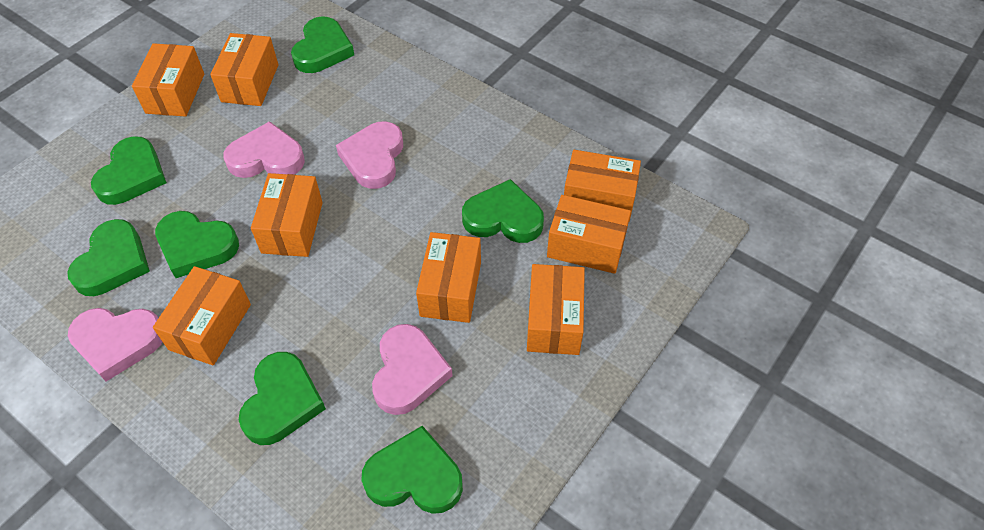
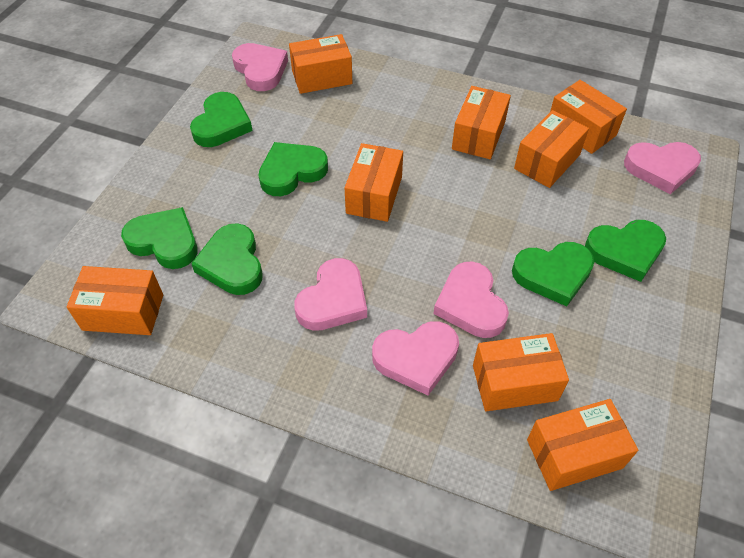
green heart: 7 -> 6
pink heart: 4 -> 5

